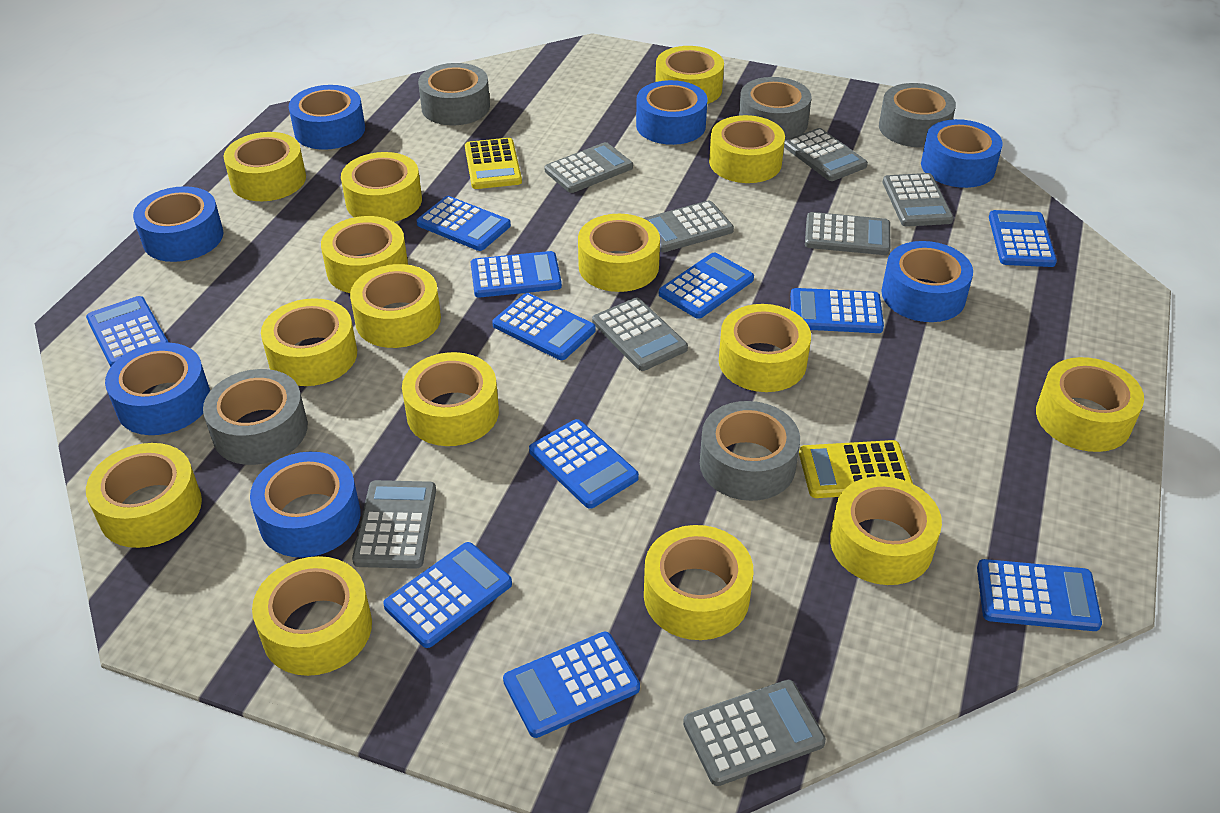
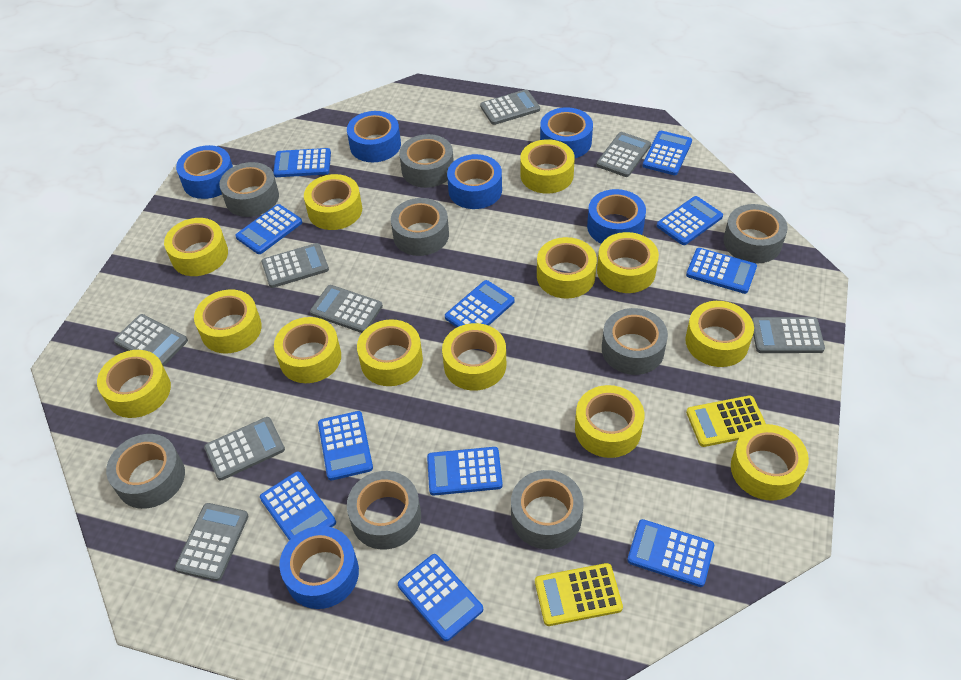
blue tape: 7 -> 6
grey tape: 5 -> 8
yellow tape: 15 -> 13

